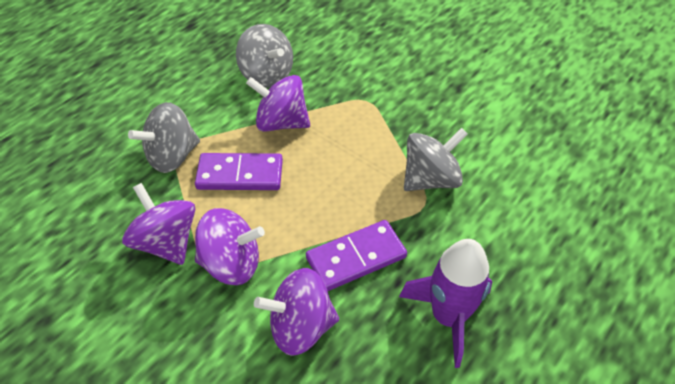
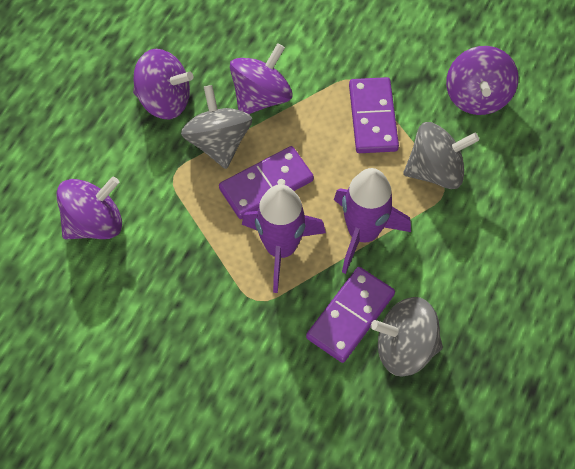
purple domino: 2 -> 3
purple rocket: 1 -> 2

